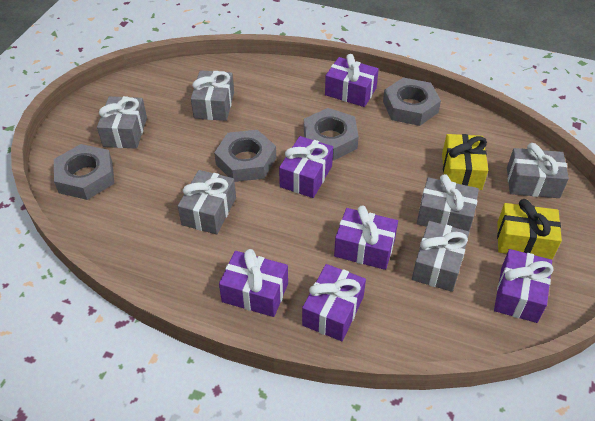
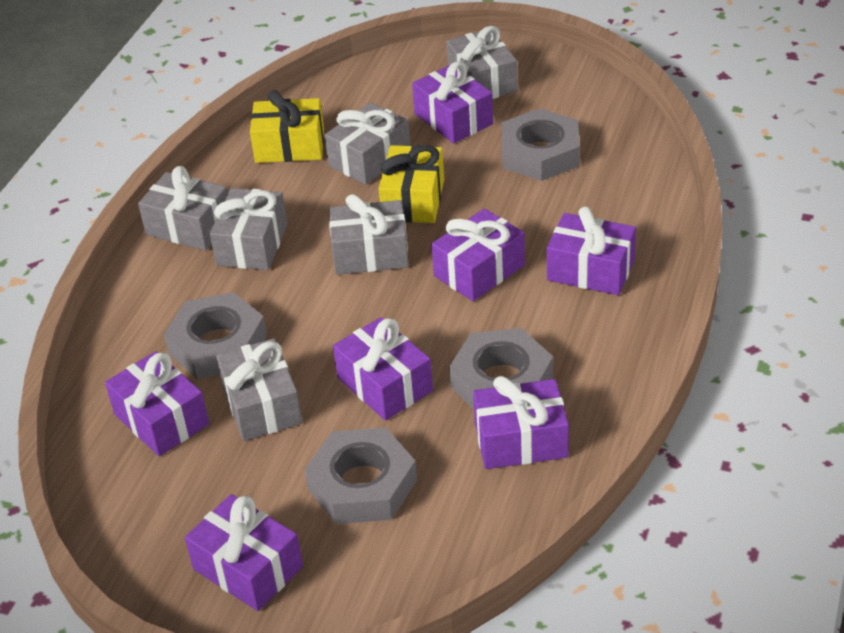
purple gift: 6 -> 7

